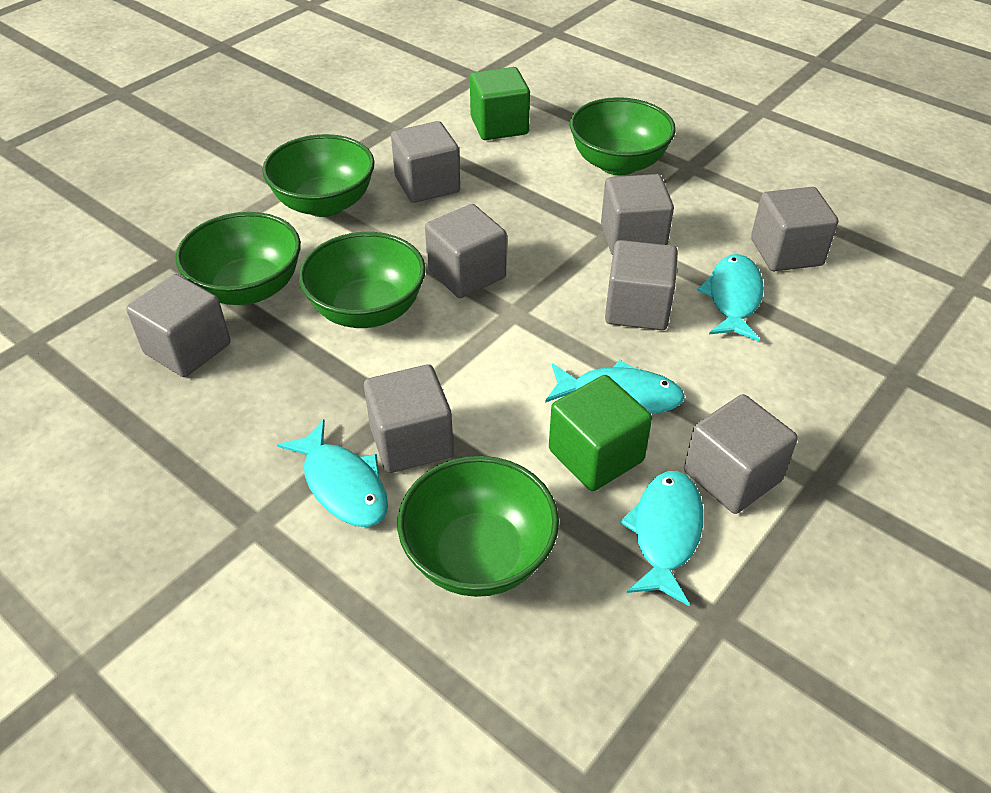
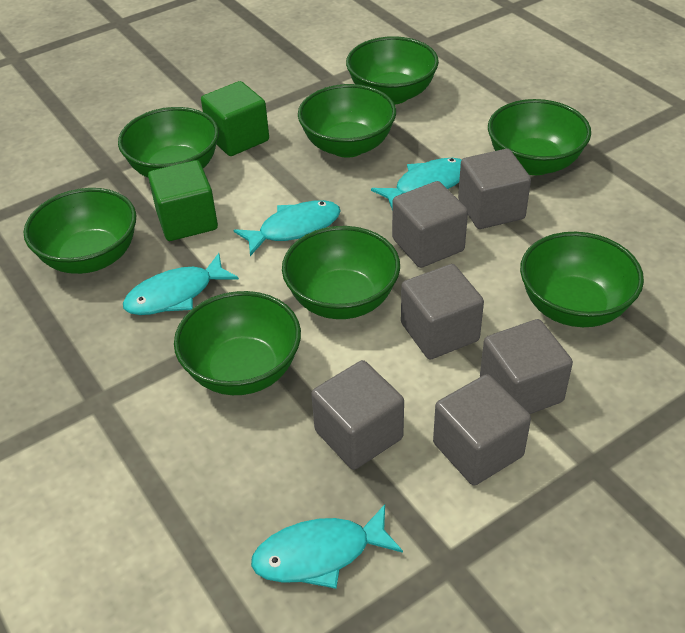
green bowl: 5 -> 8
grey cube: 8 -> 6

